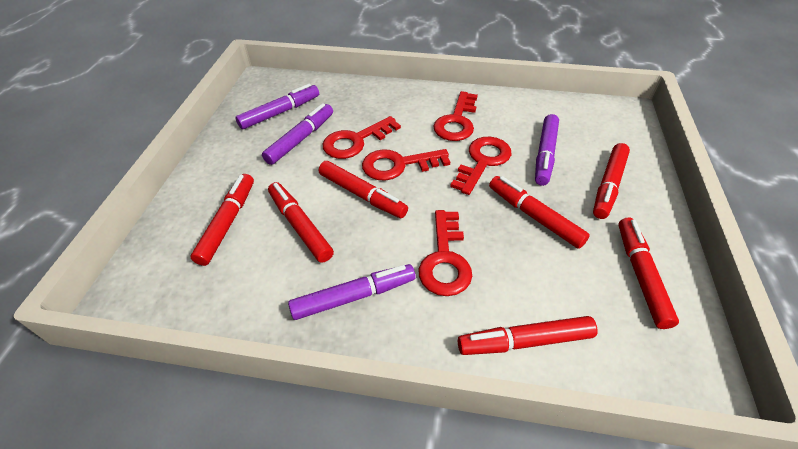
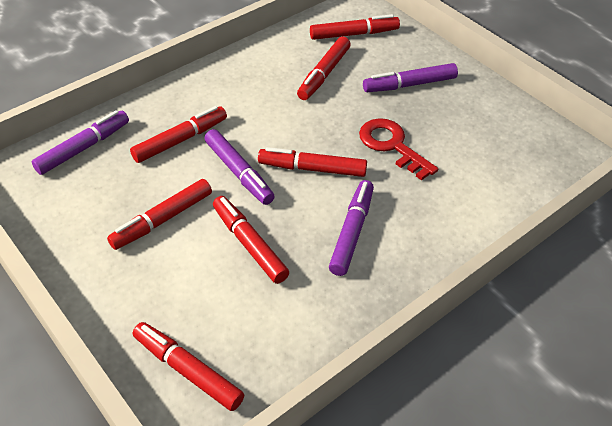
red key: 5 -> 1

